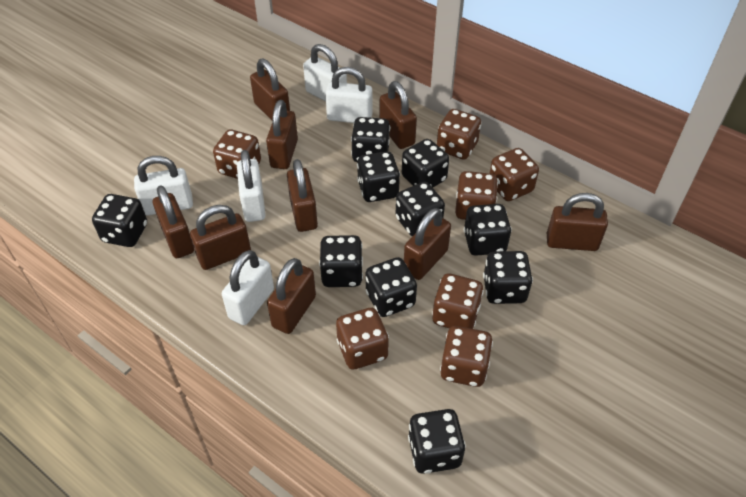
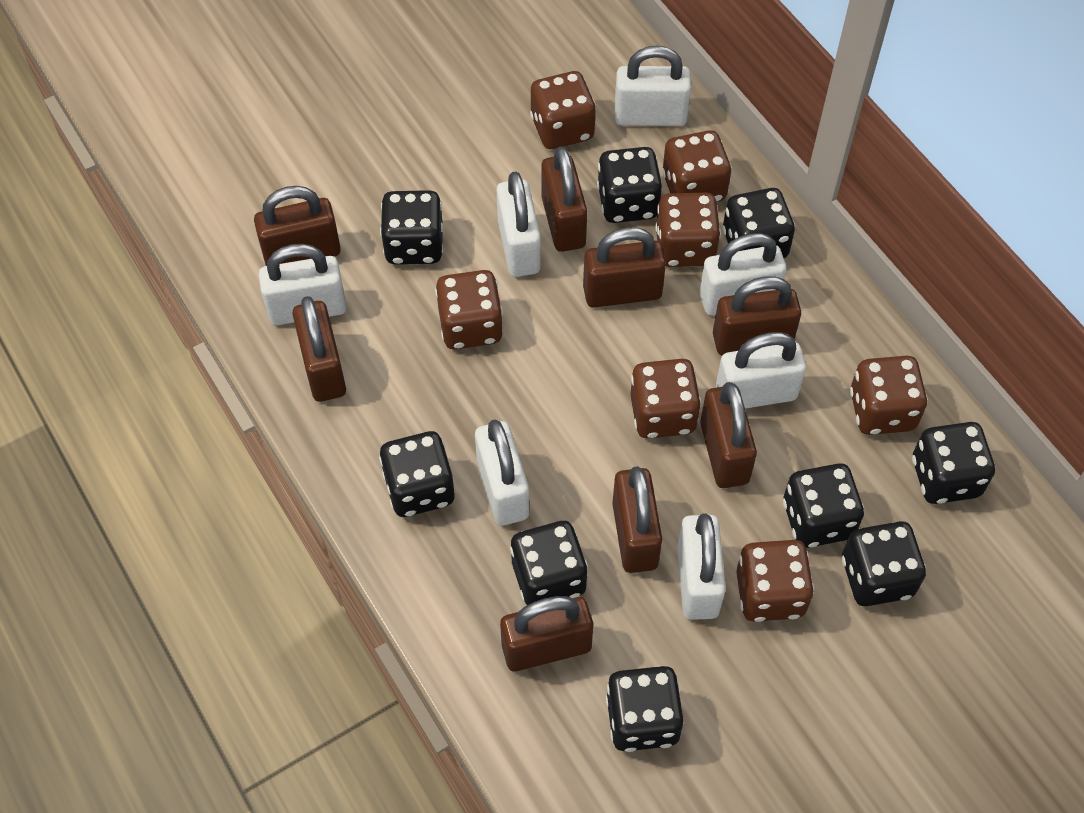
black dice: 10 -> 9
brown padlock: 9 -> 8
white padlock: 5 -> 7

